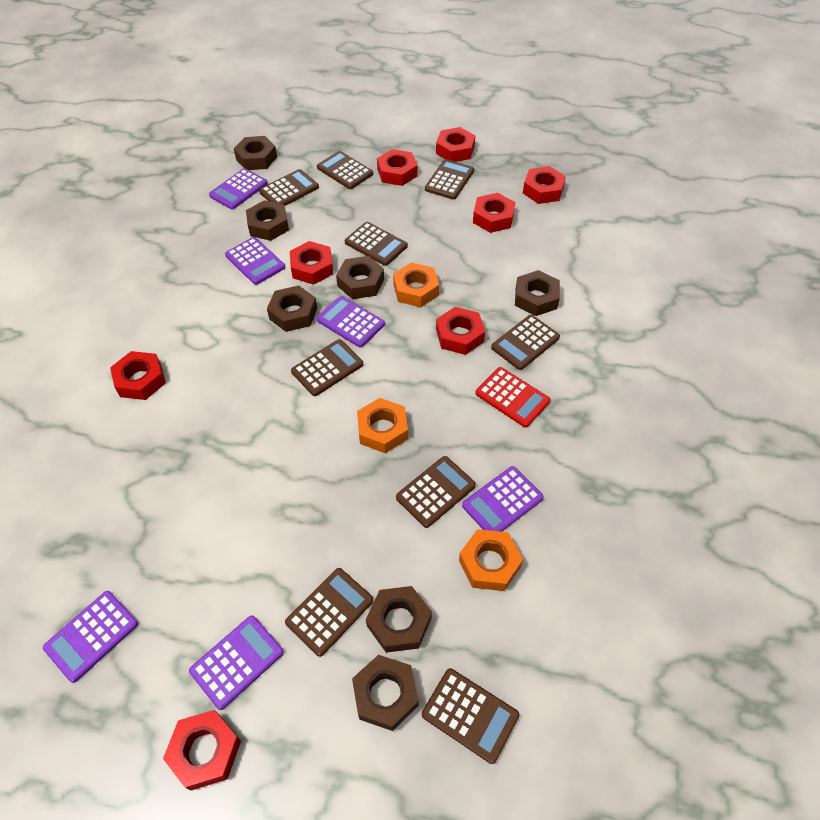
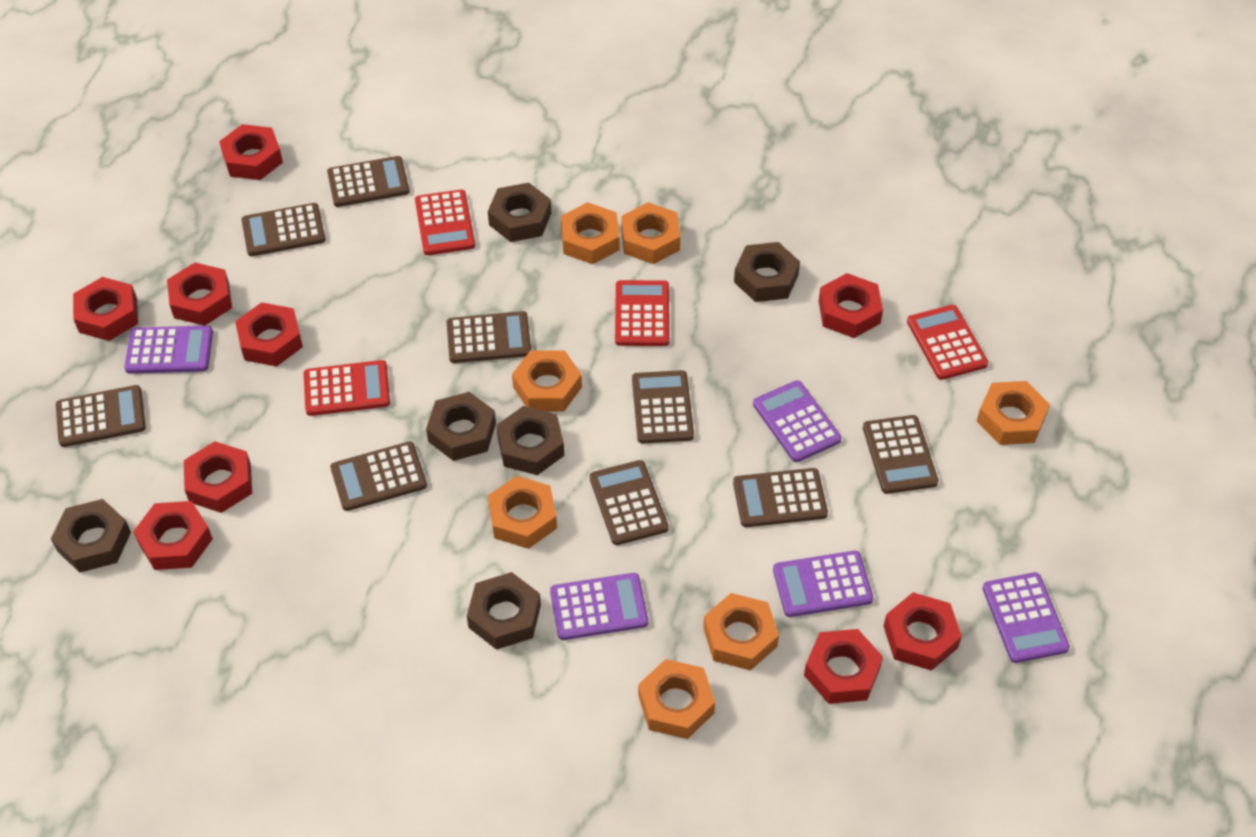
brown nut: 7 -> 6
orange nut: 3 -> 7
purple calculator: 6 -> 5
red calculator: 1 -> 4
red nut: 8 -> 9

